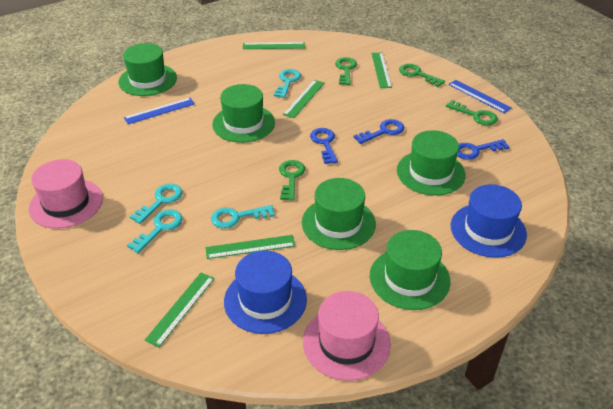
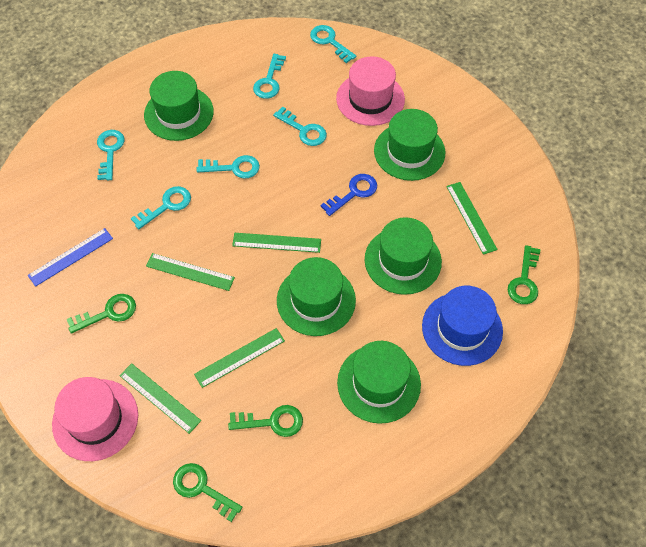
blue hat: 2 -> 1
blue key: 3 -> 1
blue ruler: 2 -> 1
turquoise key: 4 -> 6

